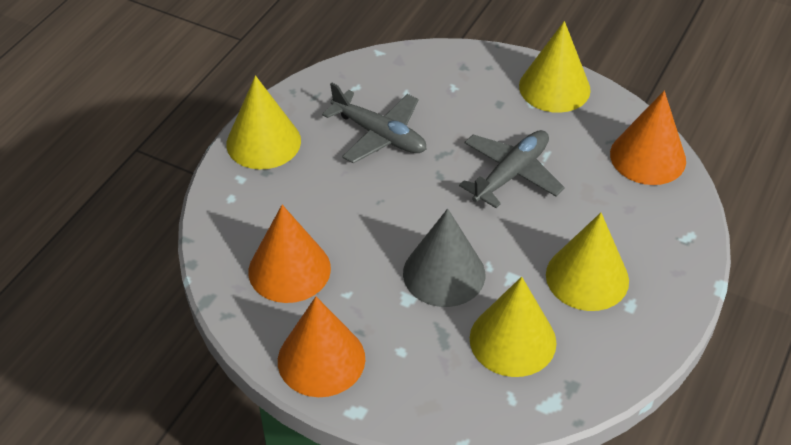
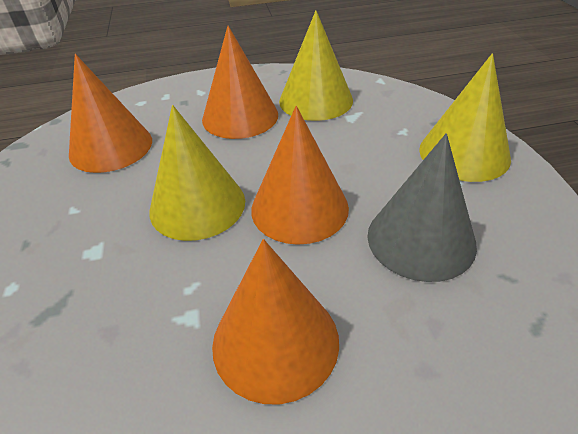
grey plane: 2 -> 0
orange cone: 3 -> 4
yellow cone: 4 -> 3

